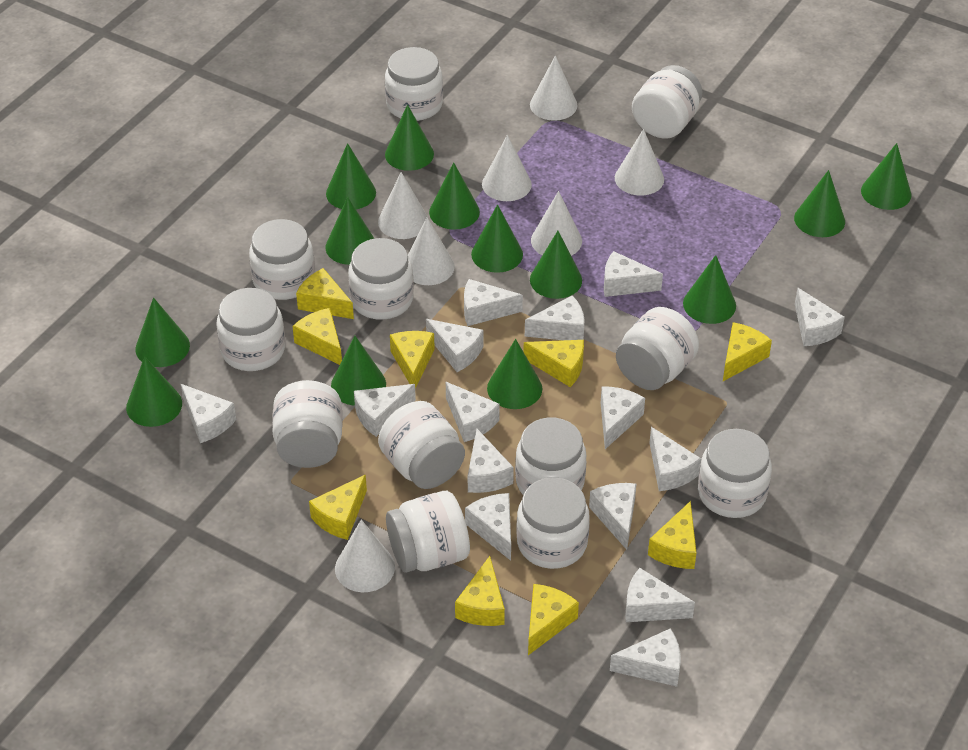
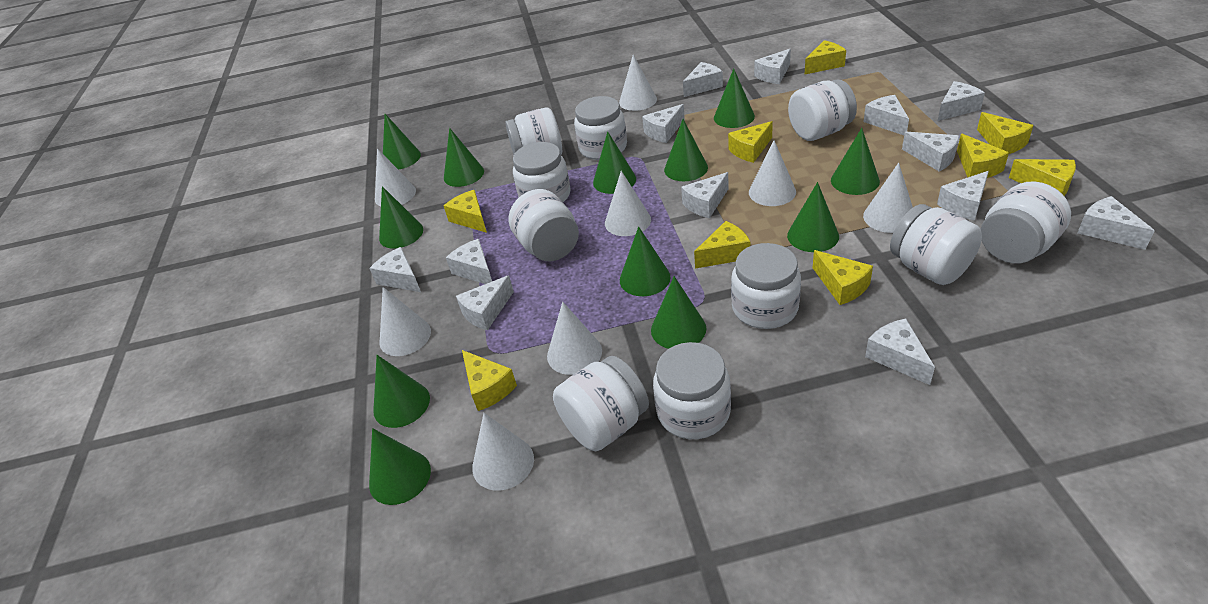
green cone: 13 -> 12
white cheese: 15 -> 13
white cone: 7 -> 8
white jar: 12 -> 10

